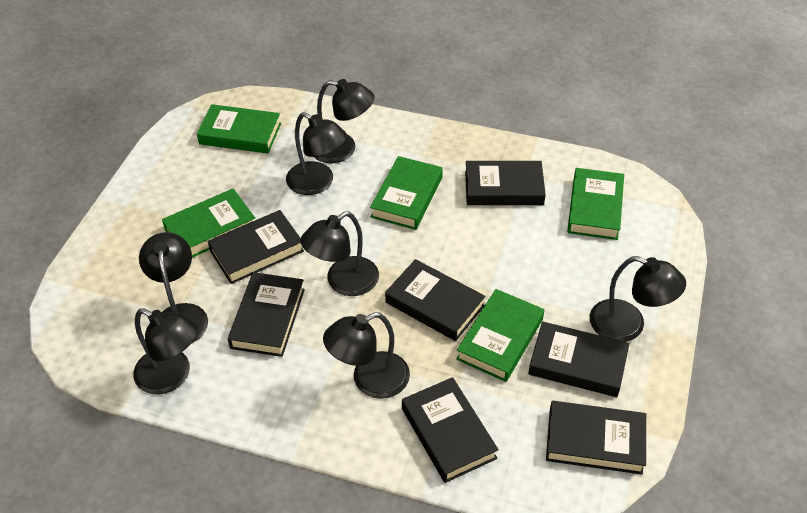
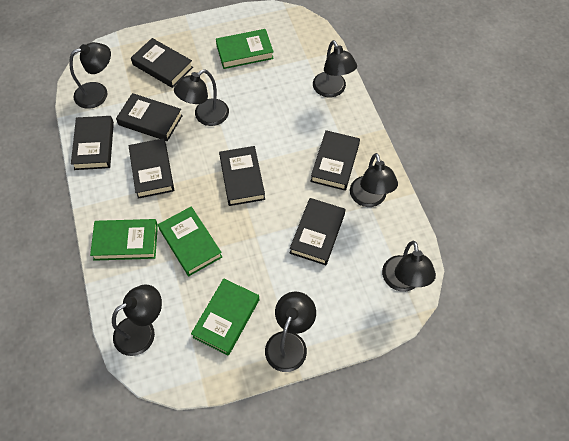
green book: 5 -> 4

